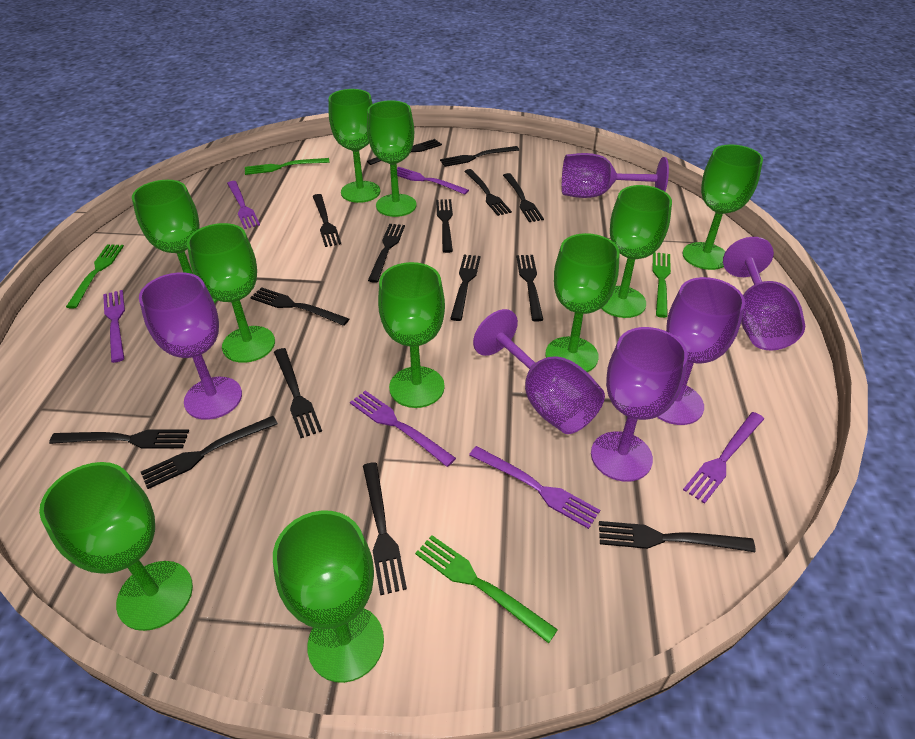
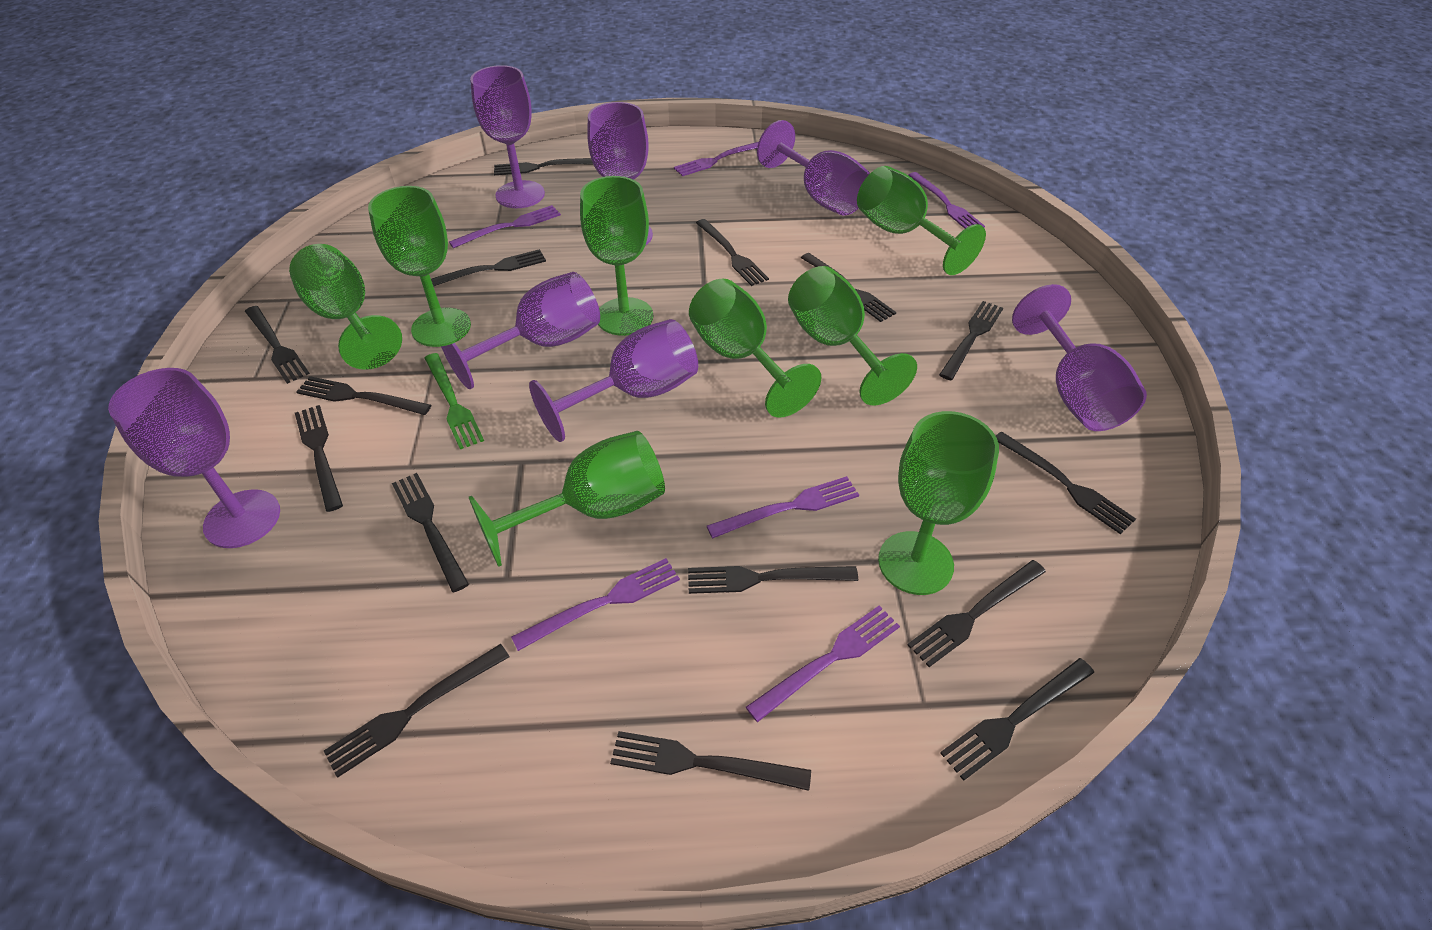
green fork: 4 -> 1
green goblet: 10 -> 8
purple goblet: 6 -> 7

